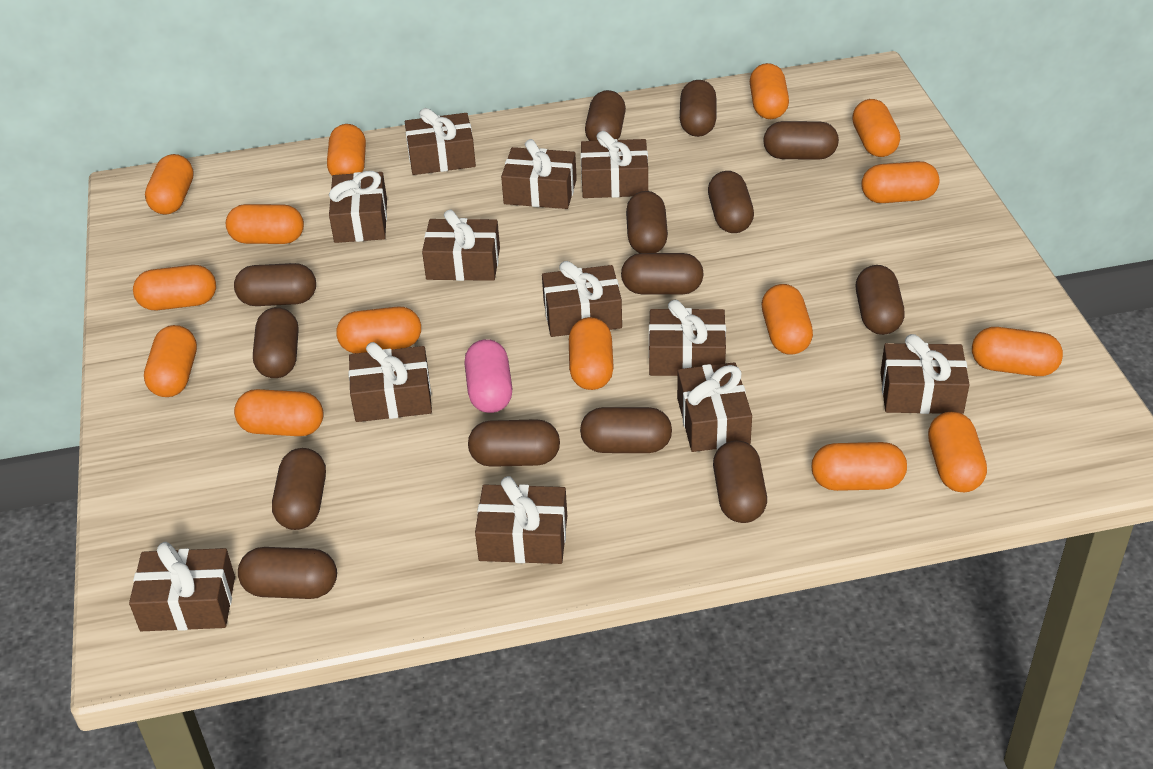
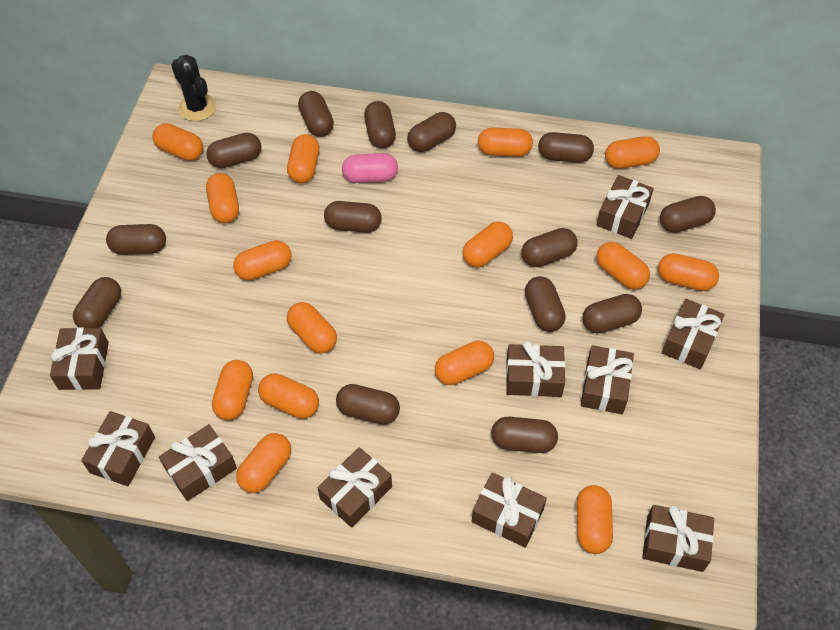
black cactus: 0 -> 1
brown gift: 12 -> 10

